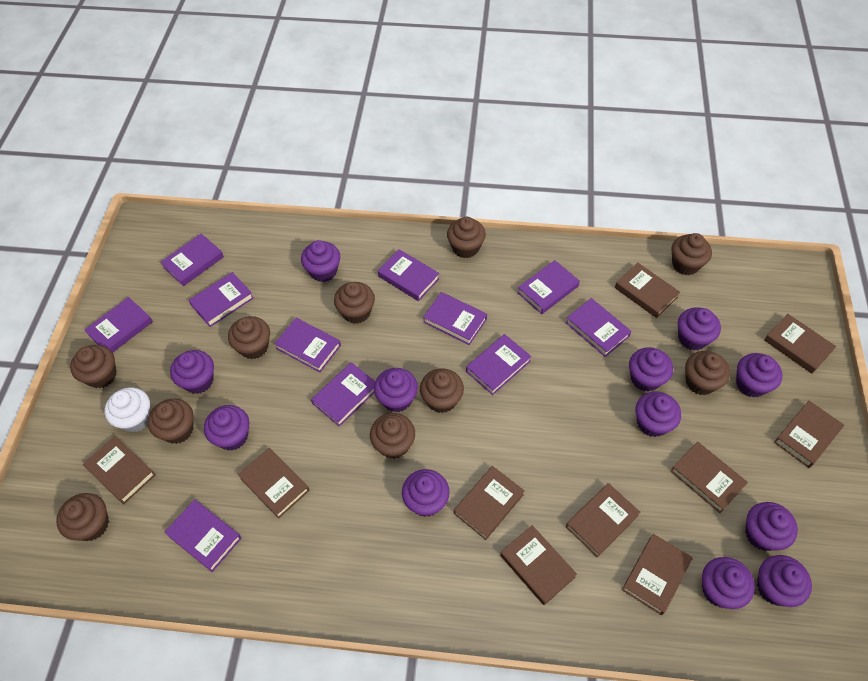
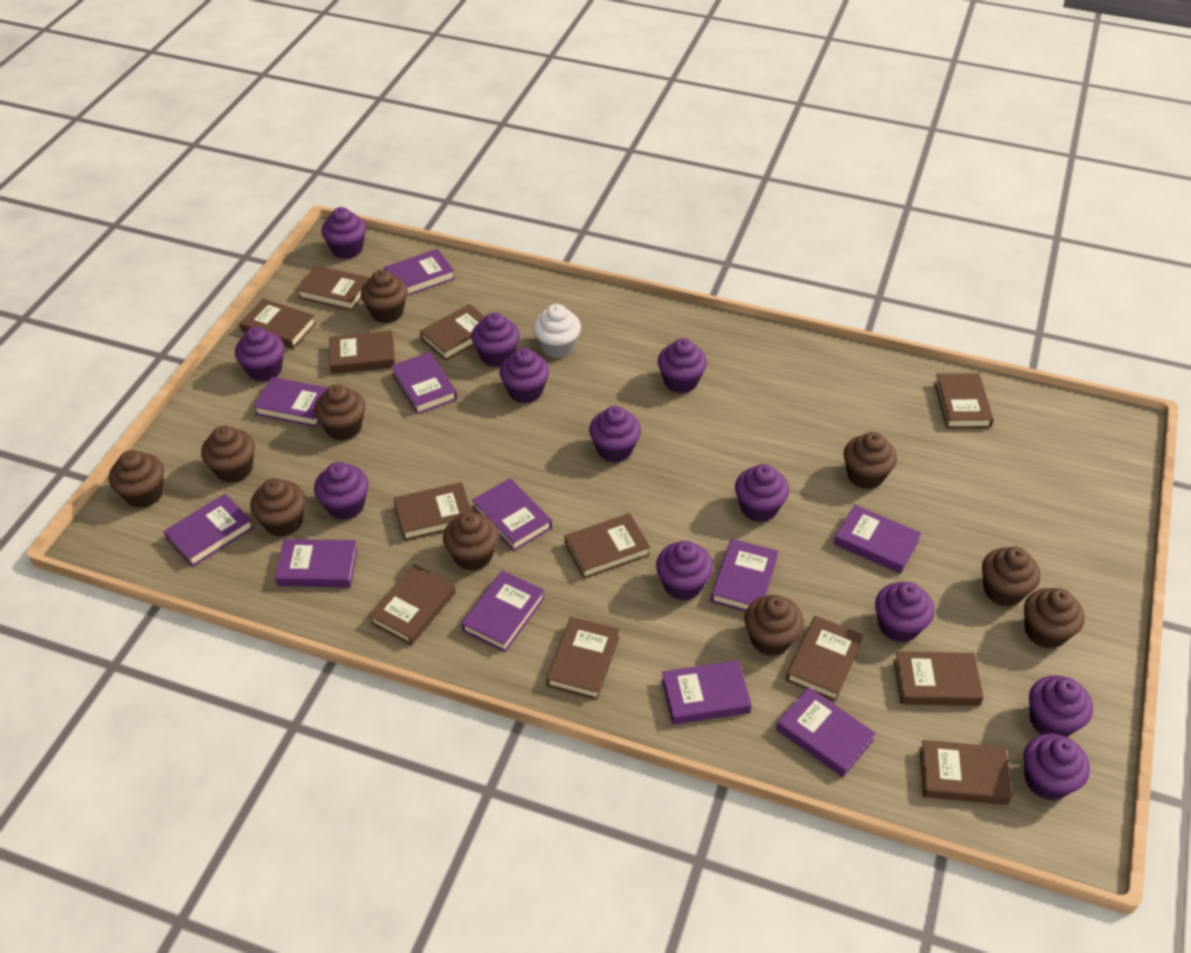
brown book: 10 -> 12

